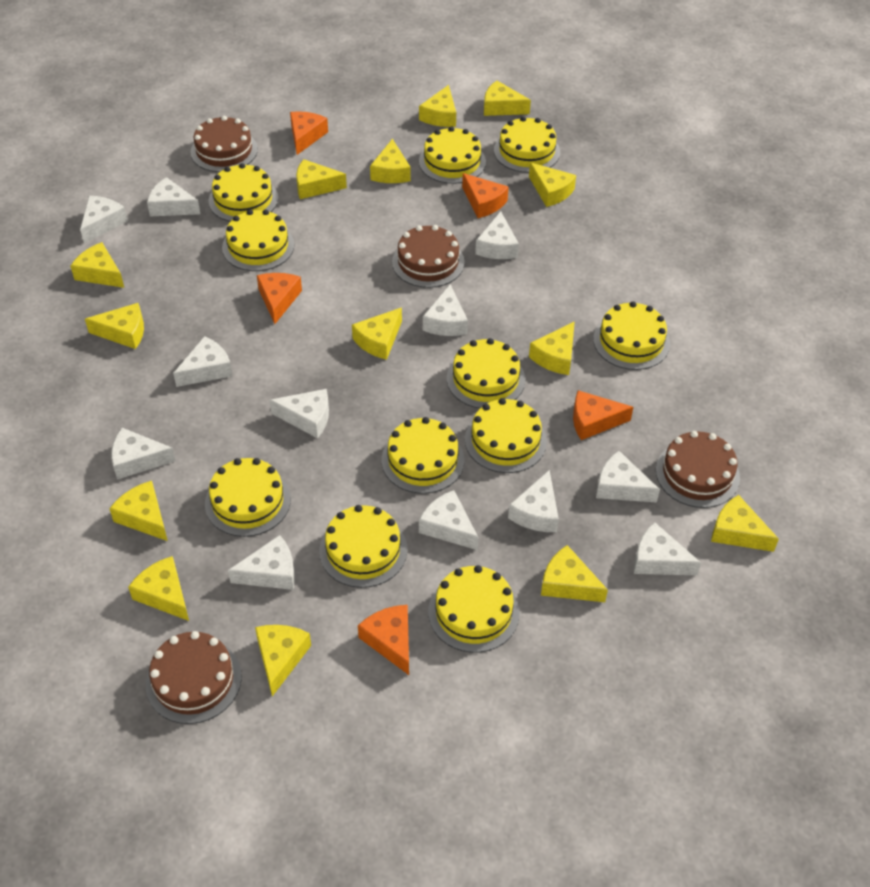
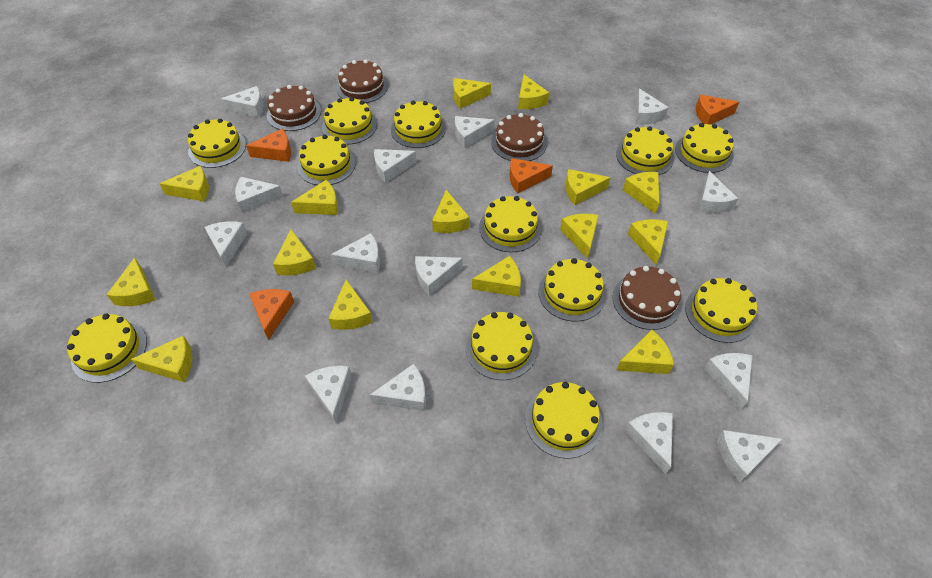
orange cheese: 5 -> 4
white cheese: 12 -> 14
yellow cake: 11 -> 12
yellow cheese: 14 -> 15

